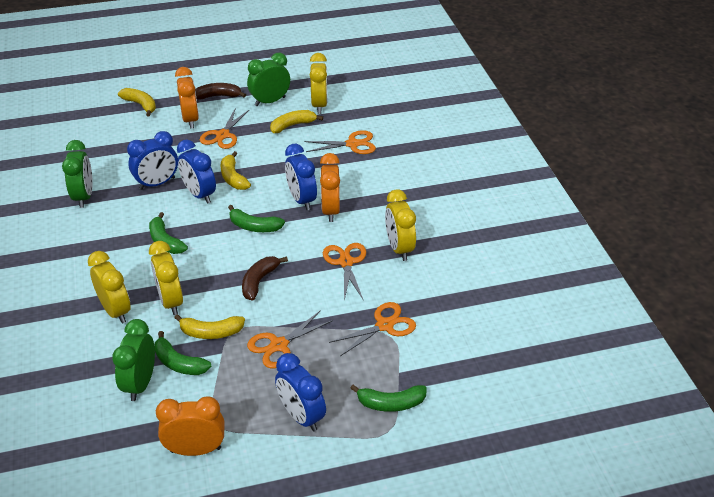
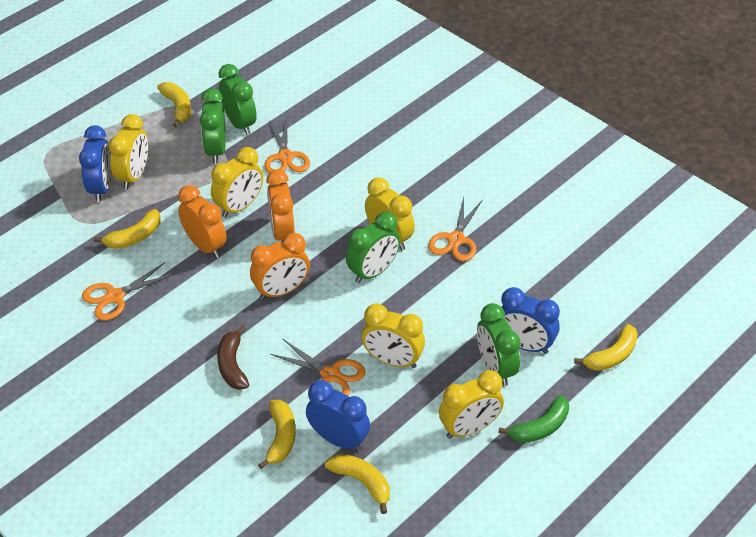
blue clock: 4 -> 3
brown banana: 2 -> 1
green banana: 4 -> 1
green clock: 3 -> 4
orange scissors: 5 -> 4
yellow banana: 4 -> 5
yellow clock: 4 -> 5

